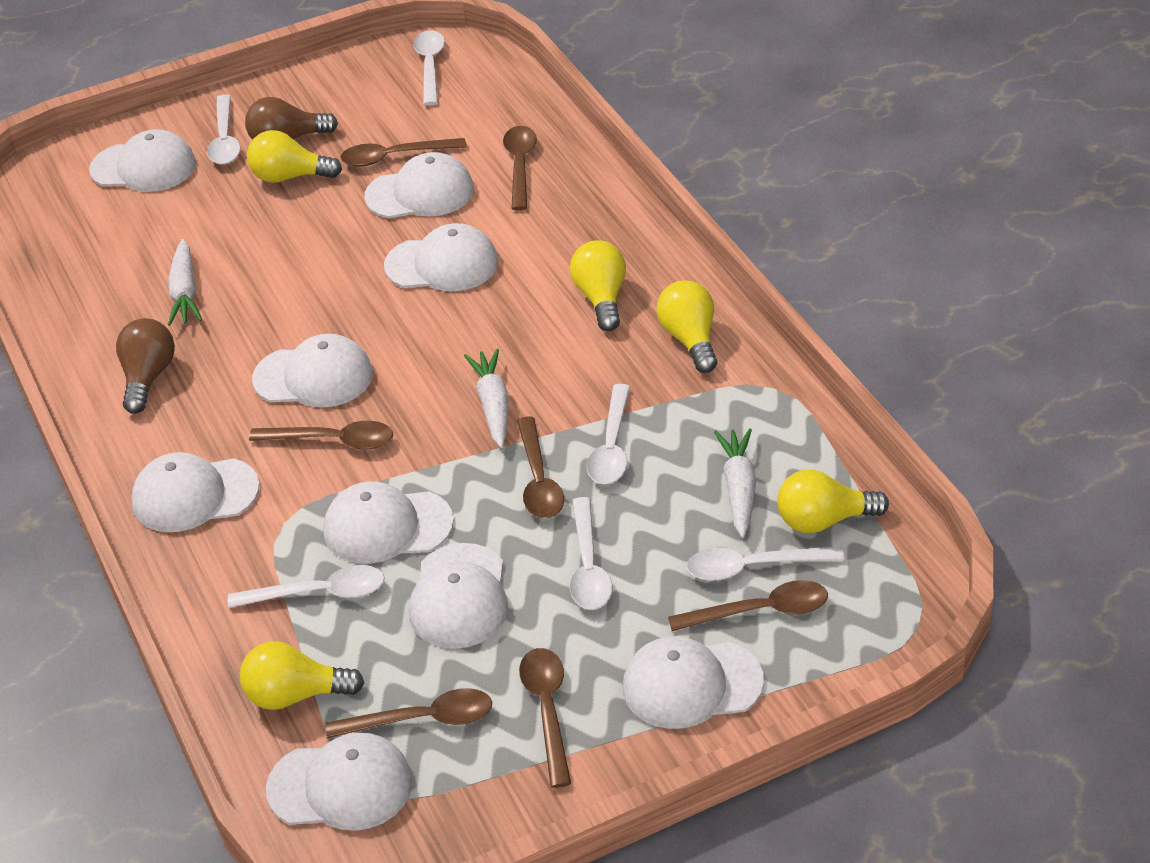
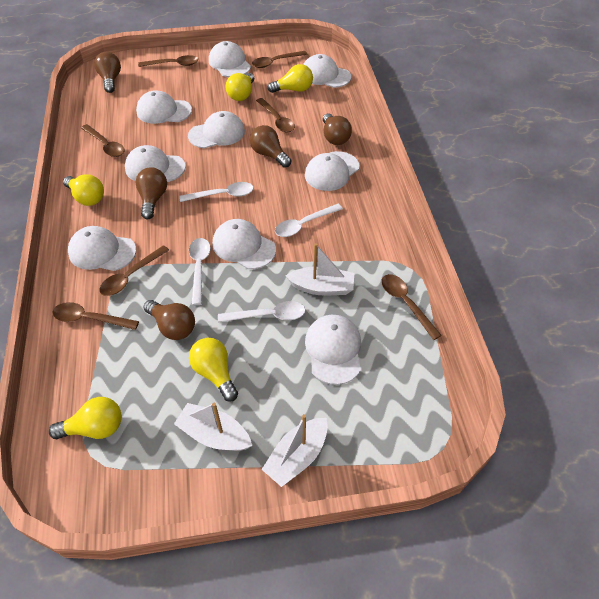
brown light bulb: 2 -> 5
white boat: 0 -> 3
white carrot: 3 -> 0
white spoon: 6 -> 4

